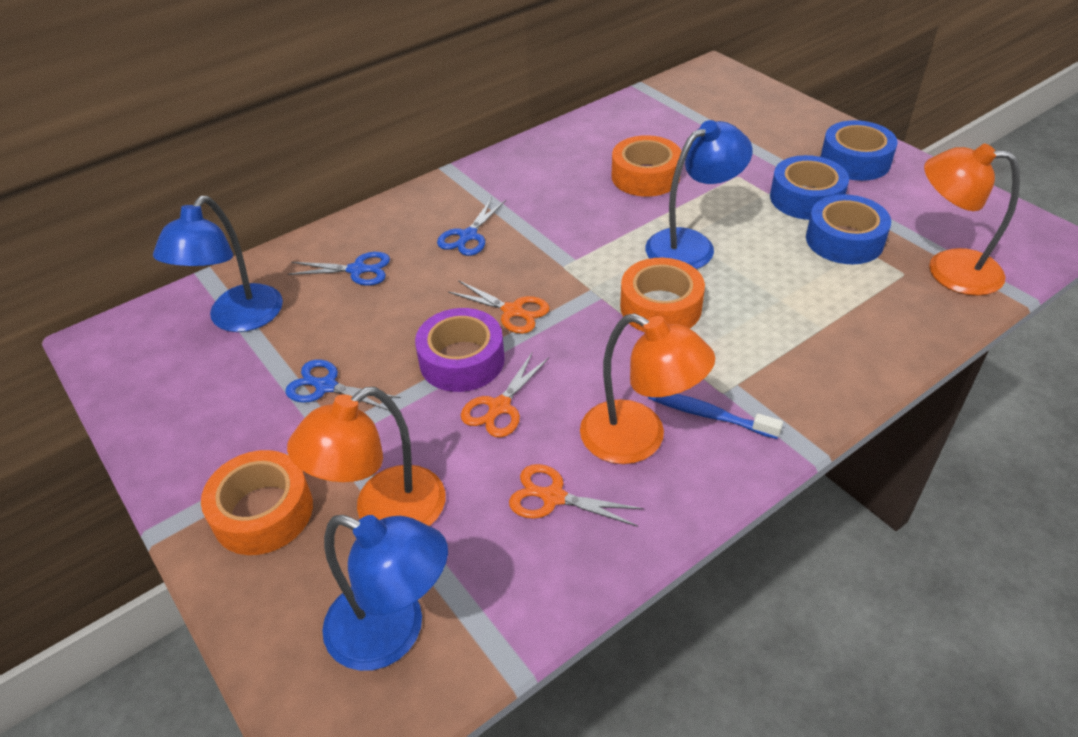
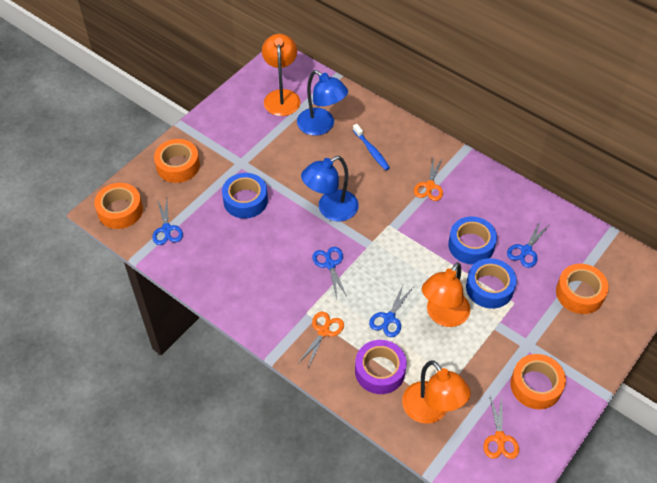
blue lamp: 3 -> 2
blue scissors: 3 -> 4
orange tape: 3 -> 4

